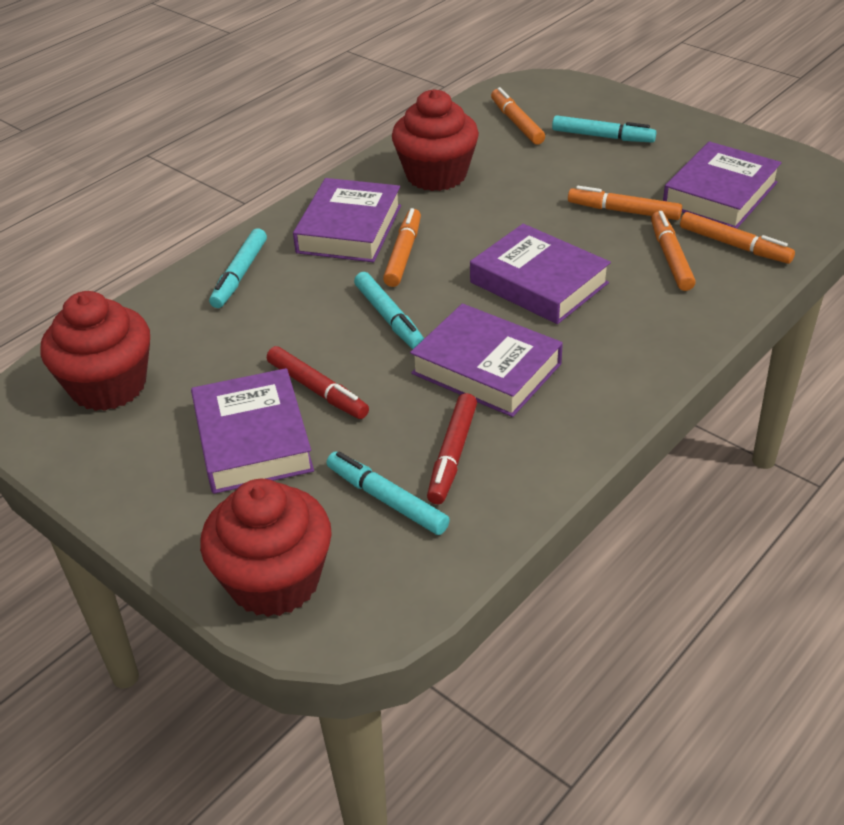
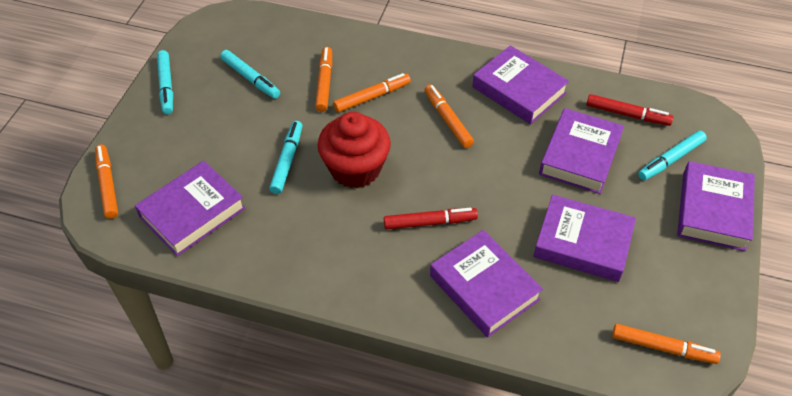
purple book: 5 -> 6
red cupcake: 3 -> 1

